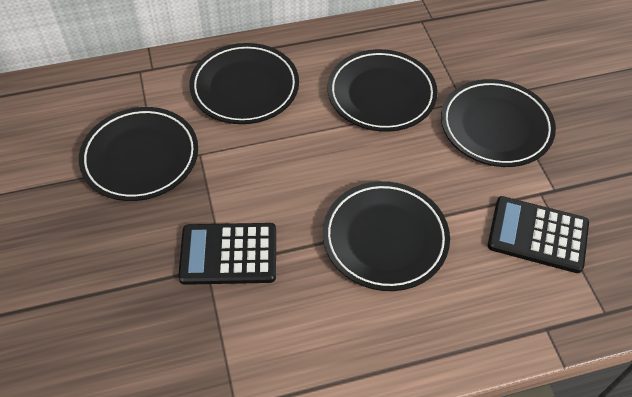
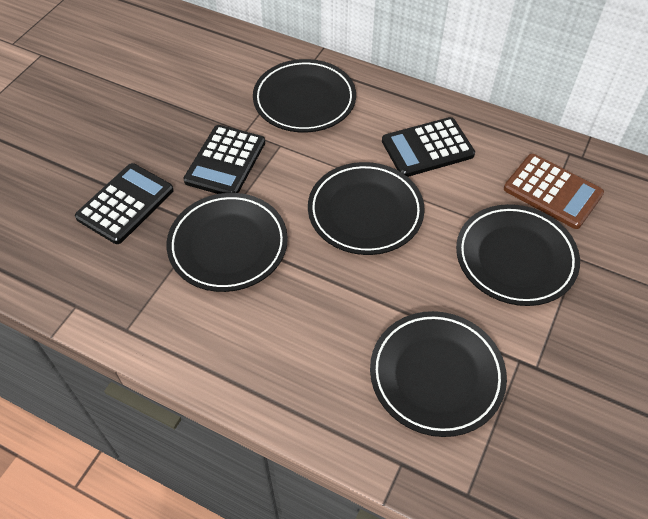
black calculator: 2 -> 3
brown calculator: 0 -> 1

